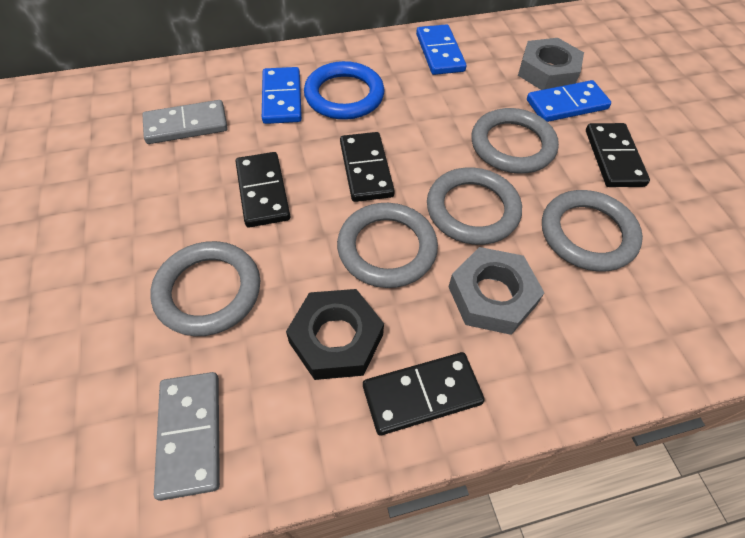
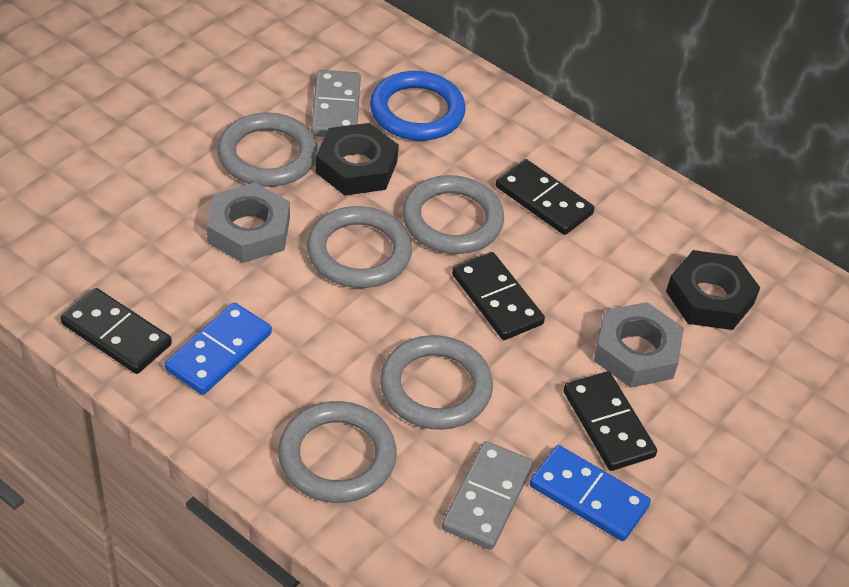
black nut: 1 -> 2
blue domino: 3 -> 2

